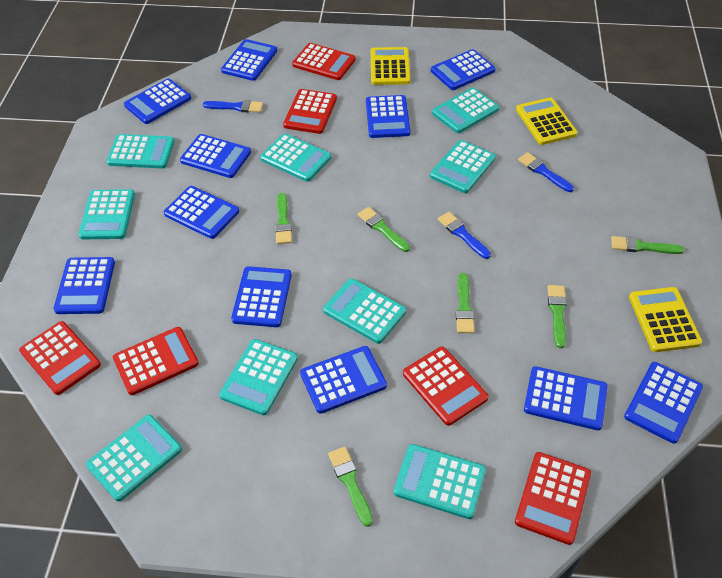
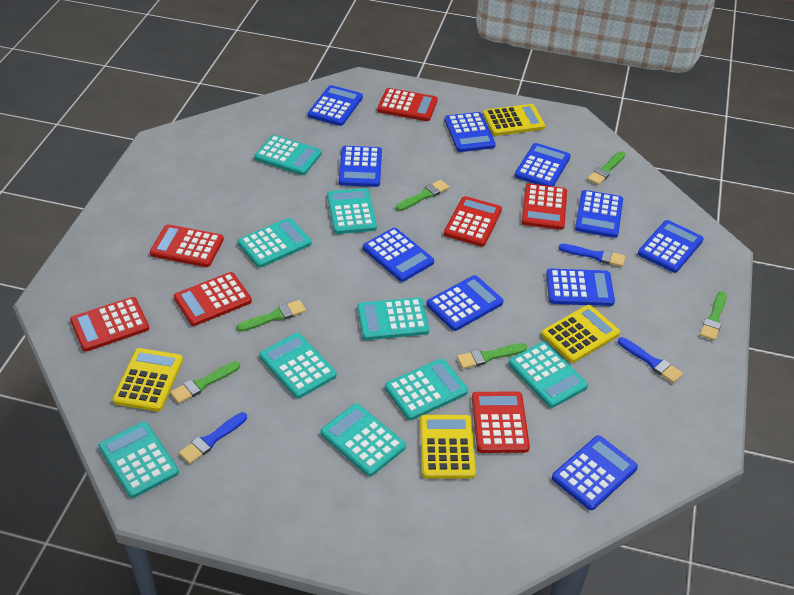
blue calculator: 11 -> 10
red calculator: 6 -> 7
yellow calculator: 3 -> 4

